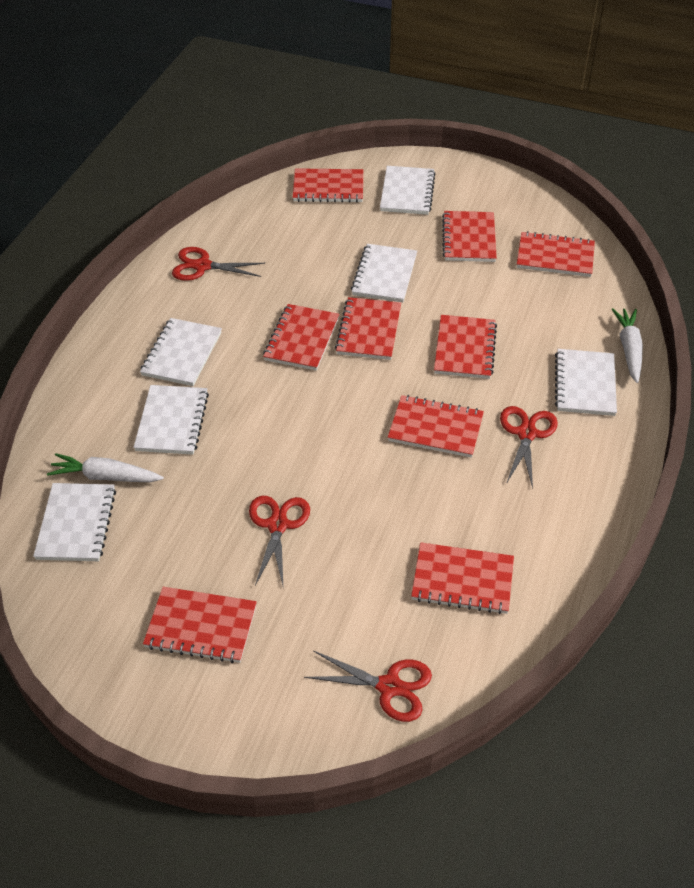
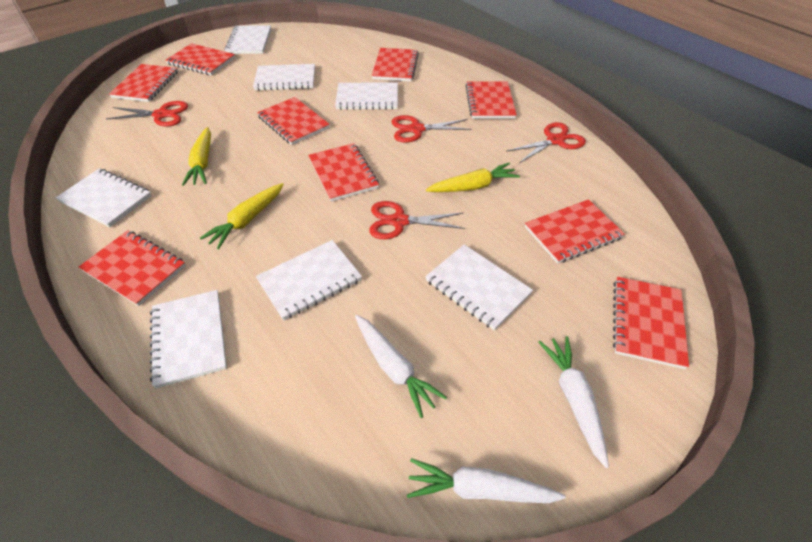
white carrot: 2 -> 3
white notebook: 6 -> 7
yellow carrot: 0 -> 3

